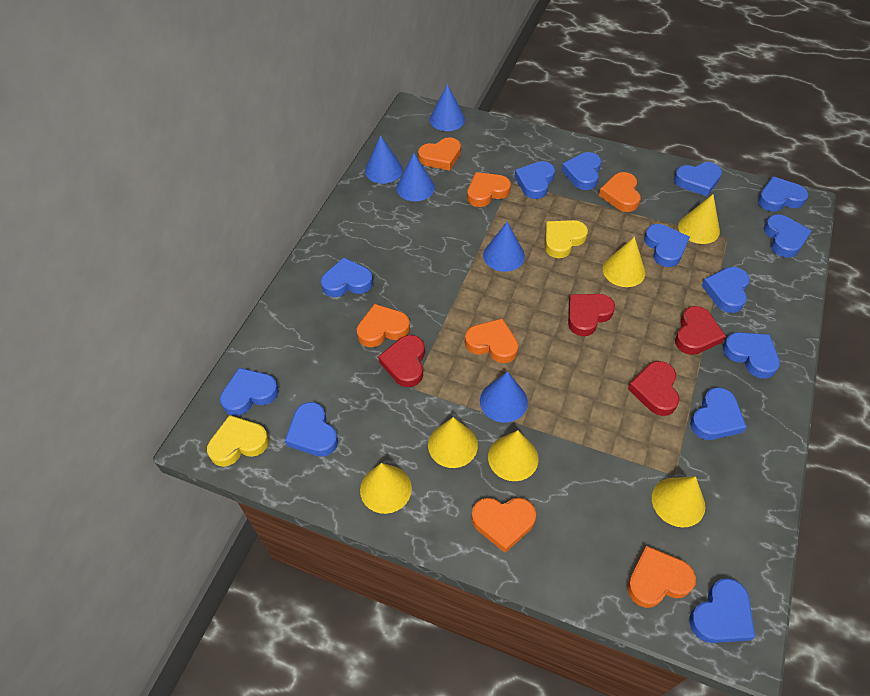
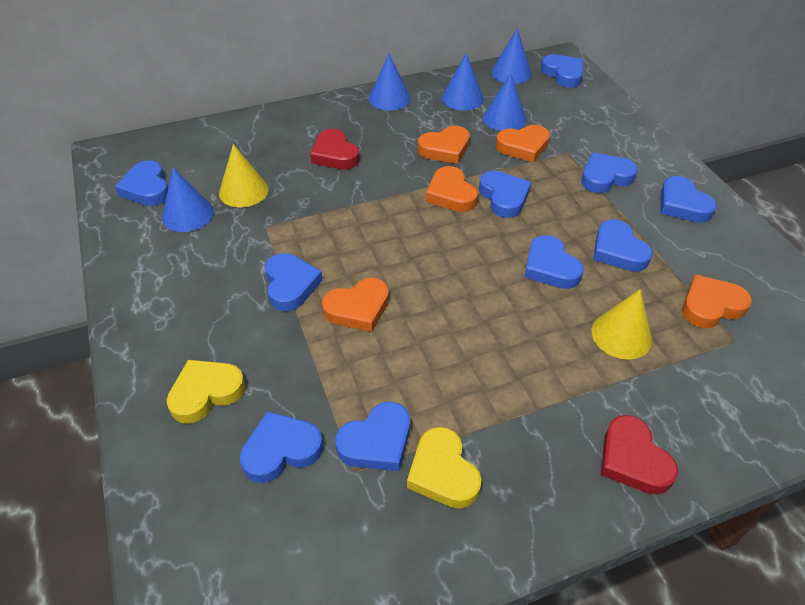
blue heart: 13 -> 10
orange heart: 7 -> 5
red heart: 4 -> 2
yellow cone: 6 -> 2

